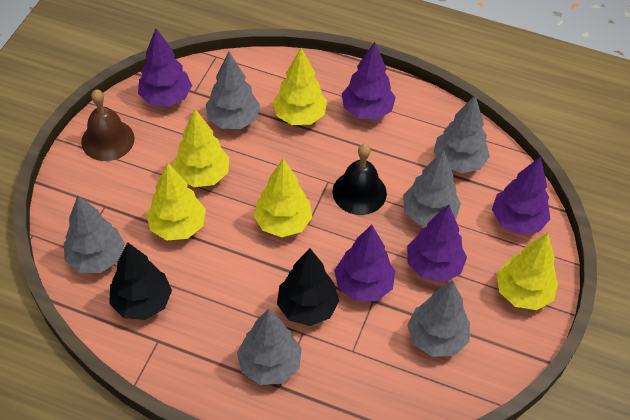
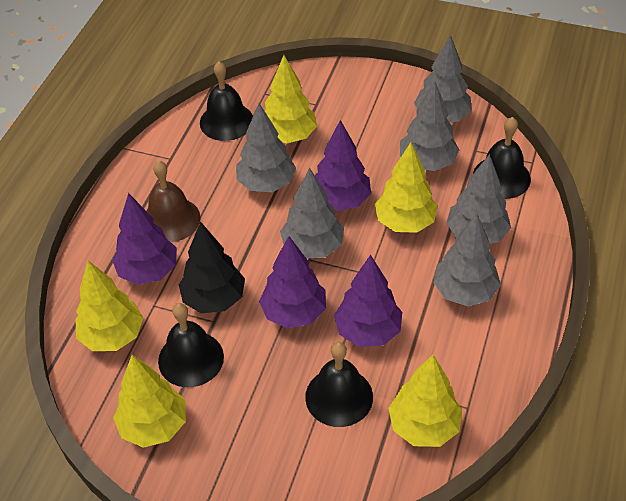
black bell: 1 -> 4
black tree: 2 -> 1
purple tree: 5 -> 4

